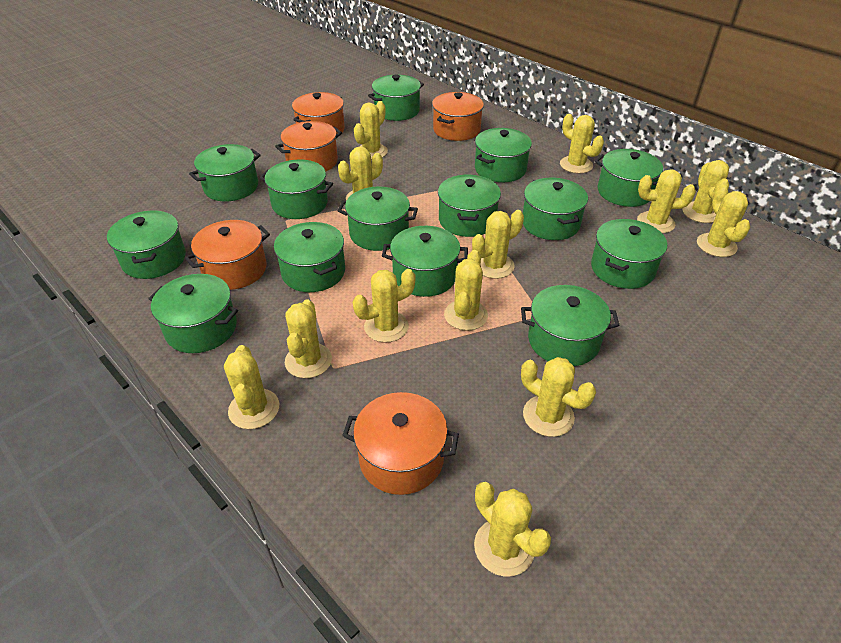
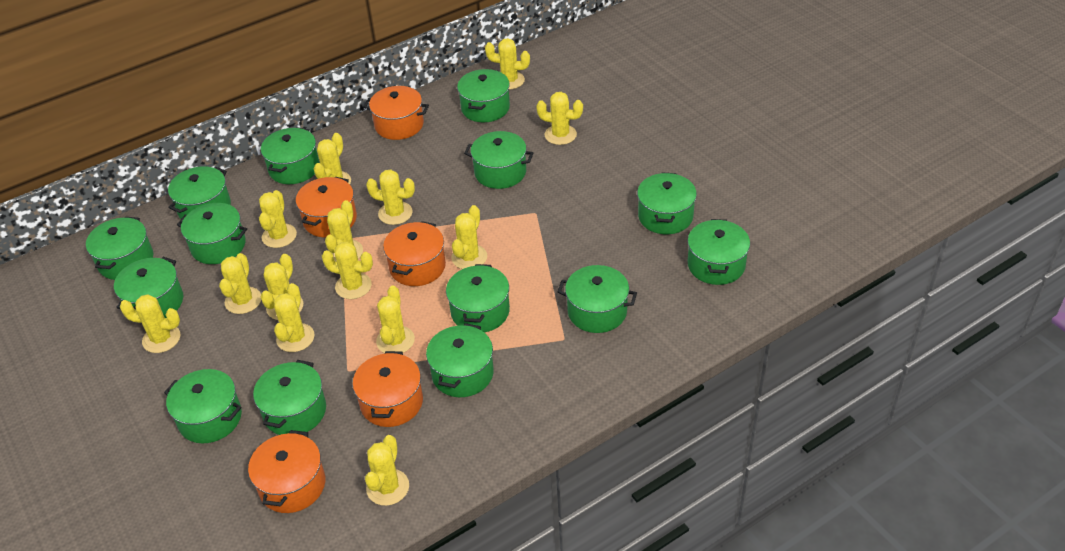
yellow cactus: 13 -> 14

